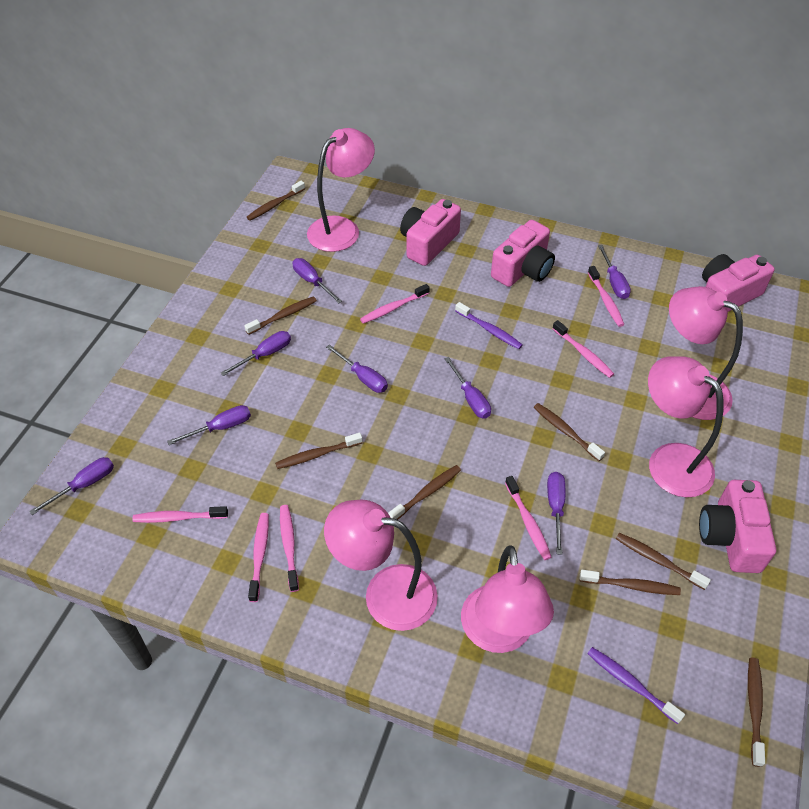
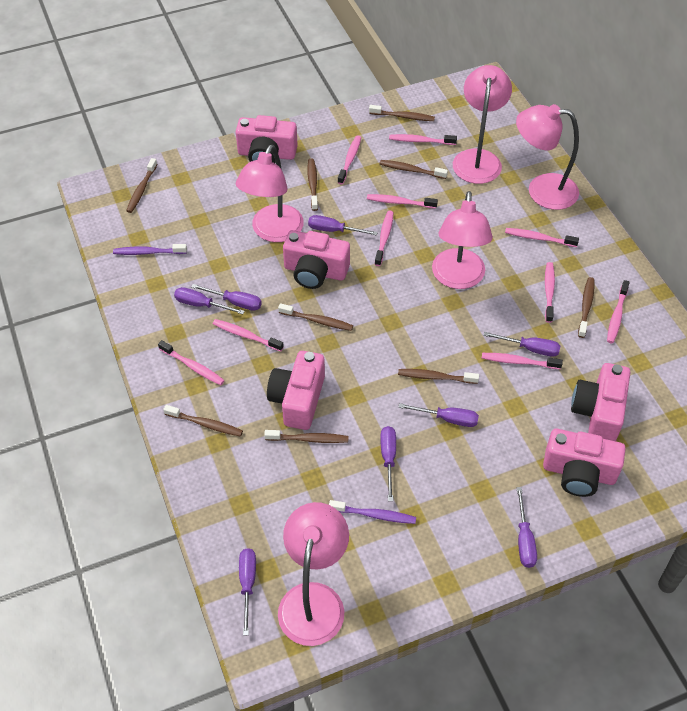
brown toothbrush: 8 -> 9
pink camera: 4 -> 5
pink toothbrush: 7 -> 10

